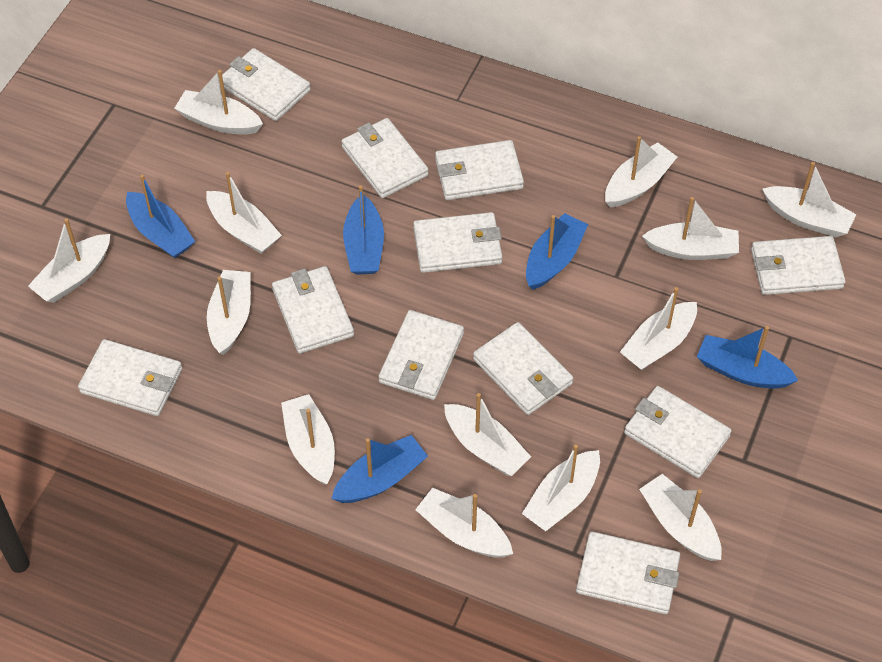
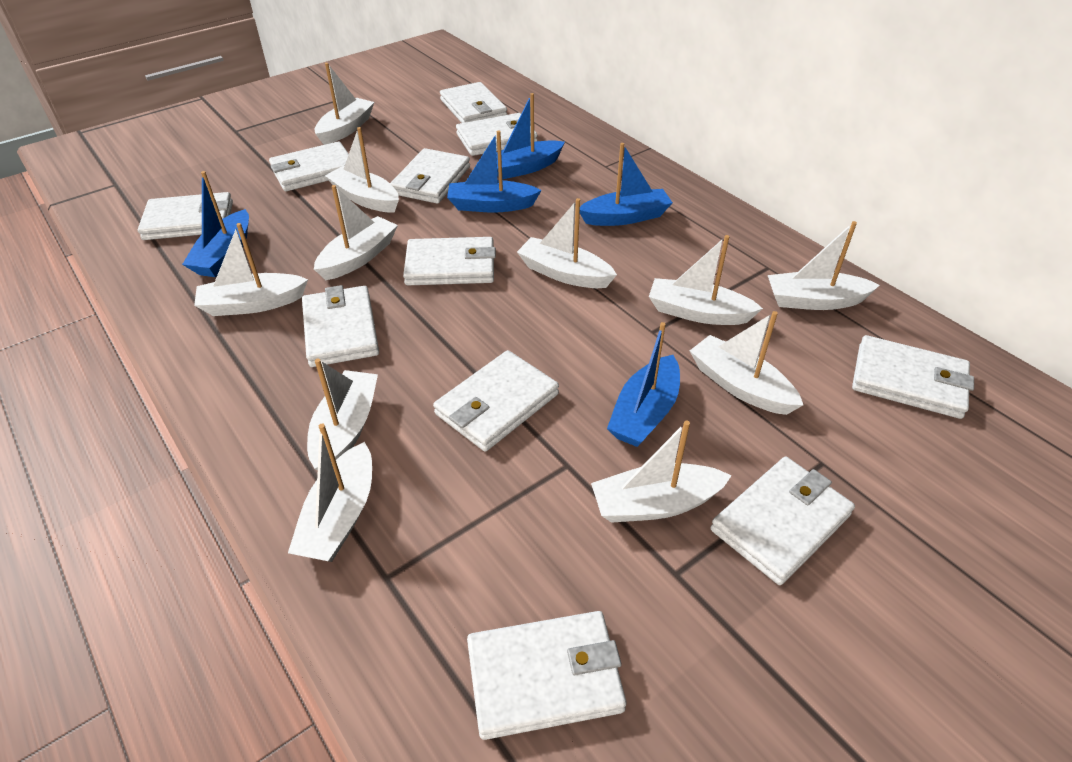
white boat: 13 -> 11

